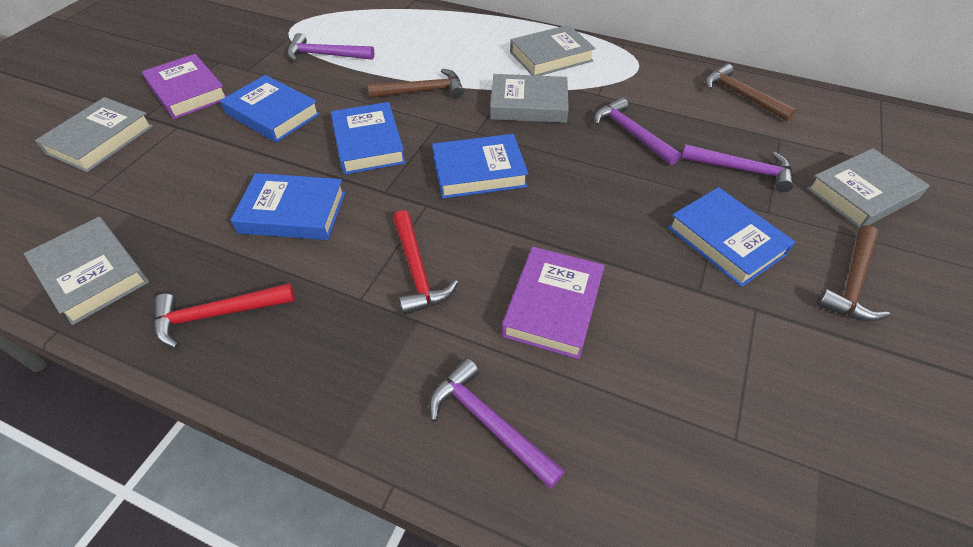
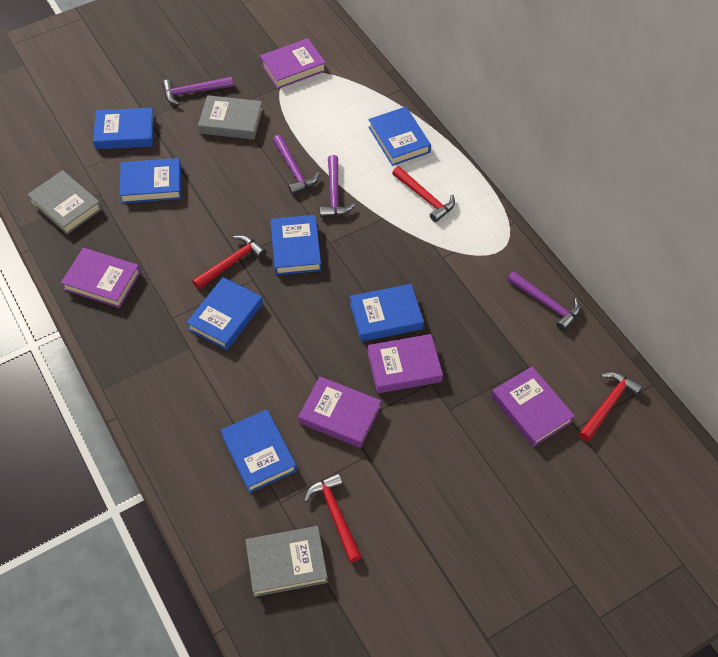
blue book: 5 -> 7
brown hammer: 3 -> 0
grey book: 5 -> 3
purple book: 2 -> 5
red hammer: 2 -> 4

